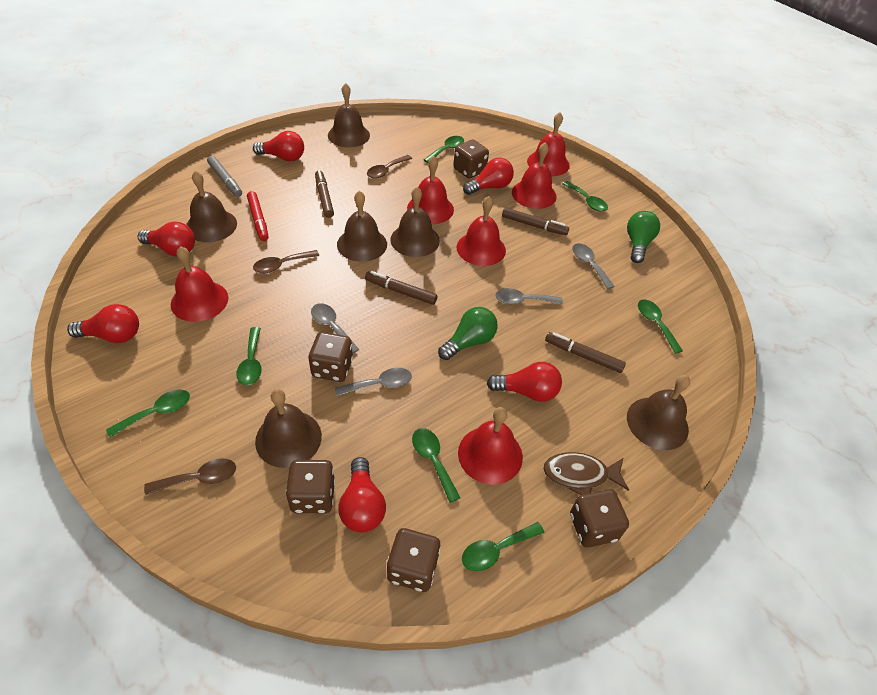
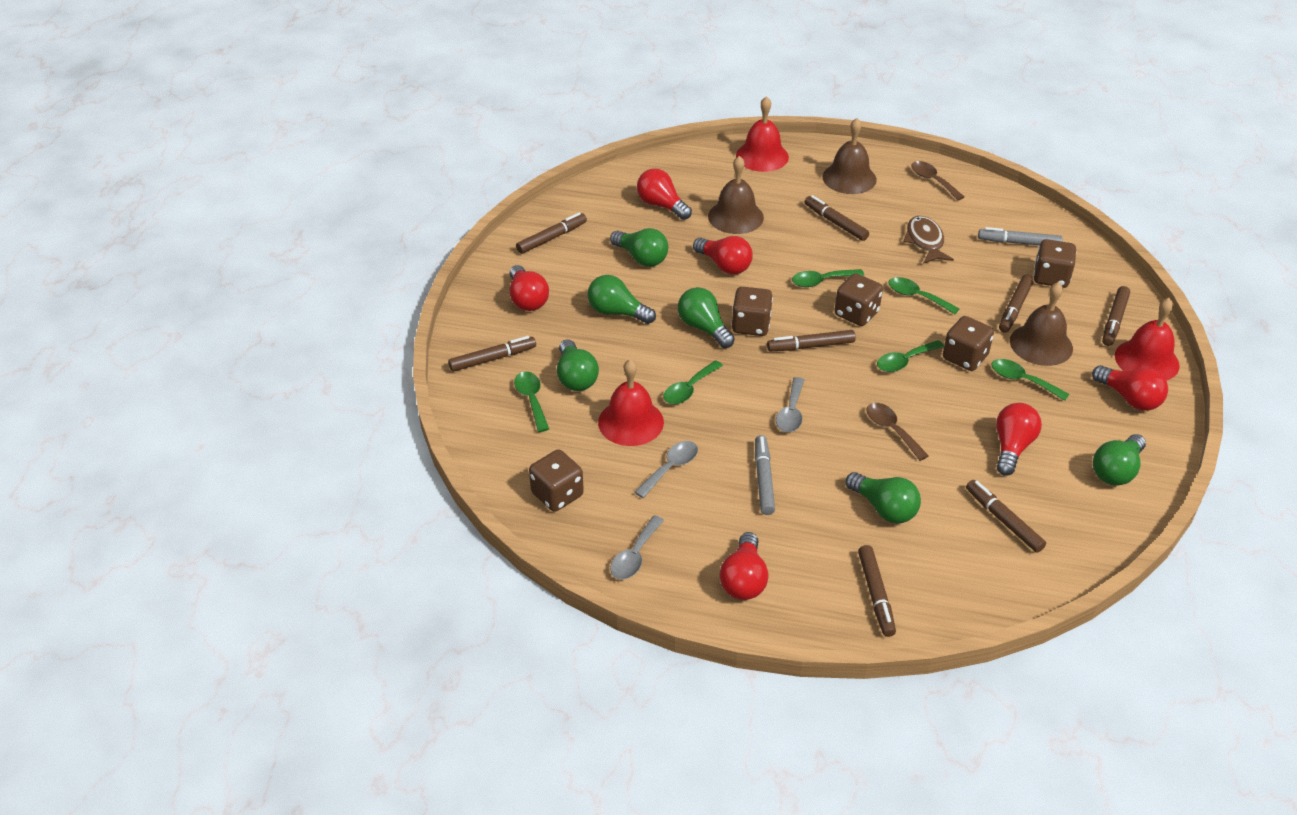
brown bell: 6 -> 3
brown marker: 4 -> 8
brown spoon: 3 -> 2
green light bulb: 2 -> 6
green spoon: 7 -> 6
grey marker: 1 -> 2
grey spoon: 4 -> 3
red bell: 6 -> 3
red marker: 1 -> 0

